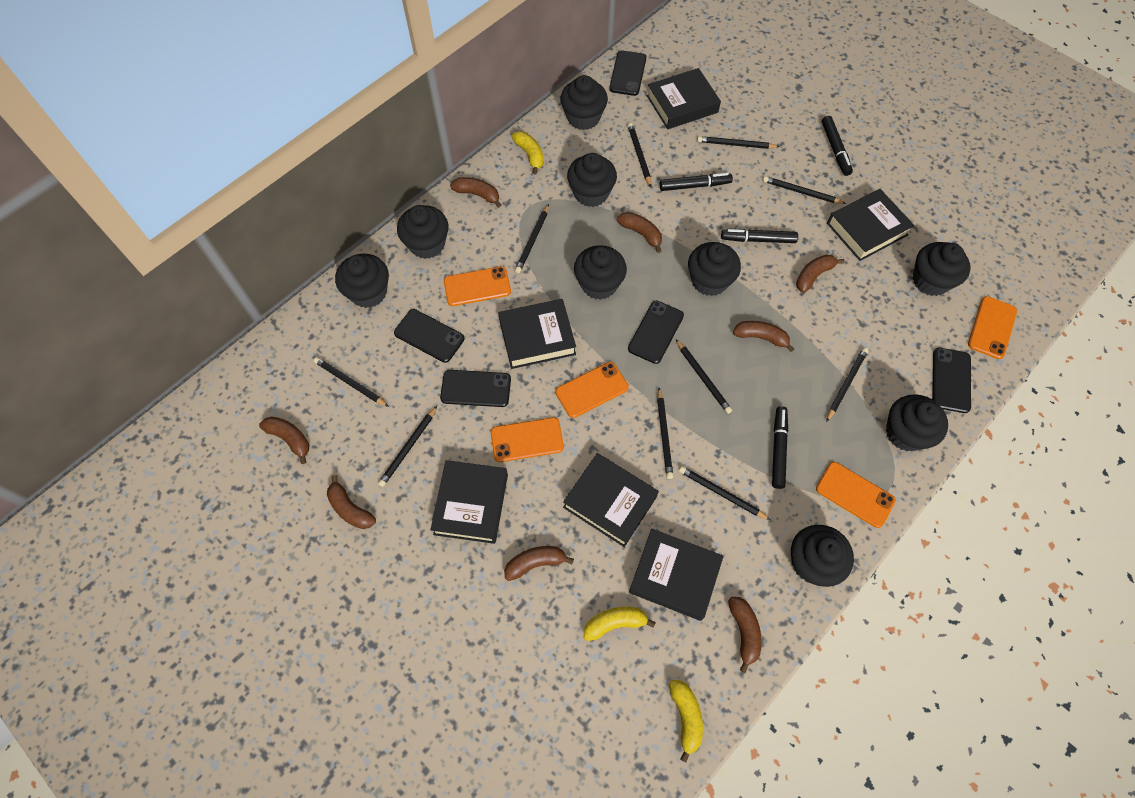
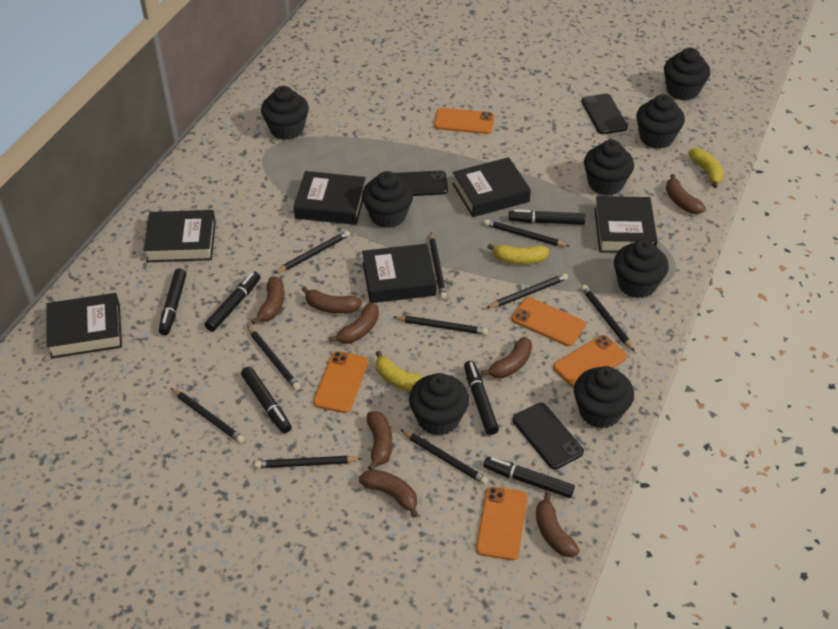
black cupcake: 9 -> 8
black marker: 4 -> 6
black phone: 5 -> 3

